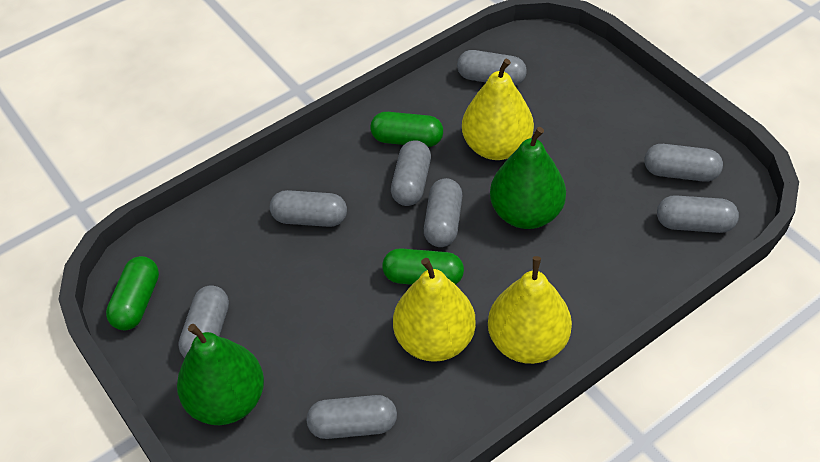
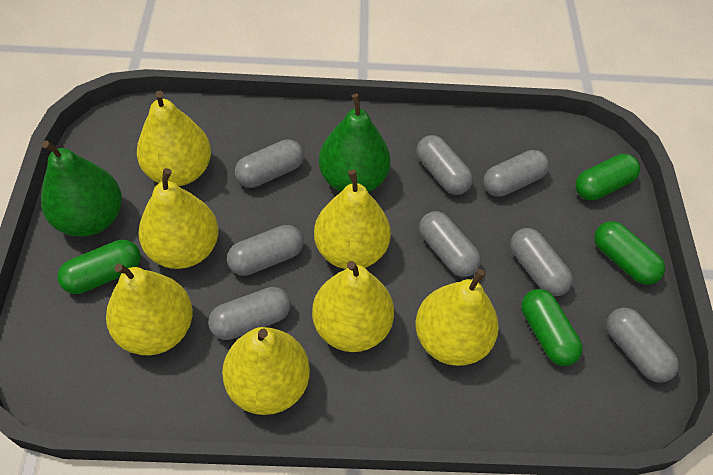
green capsule: 3 -> 4
yellow pear: 3 -> 7

